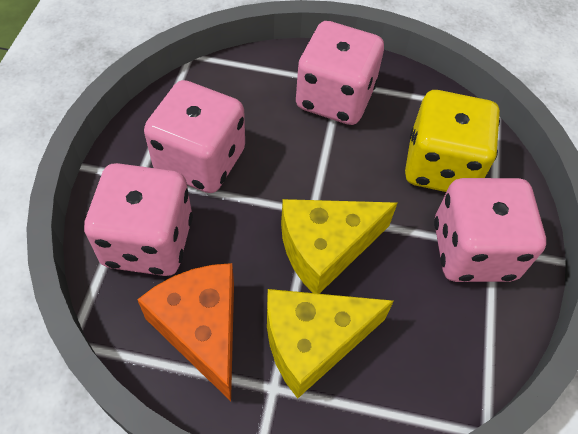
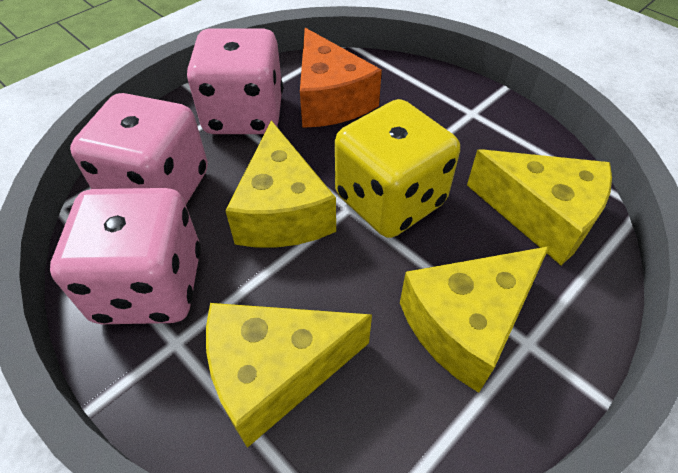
pink dice: 4 -> 3
yellow cheese: 2 -> 4

